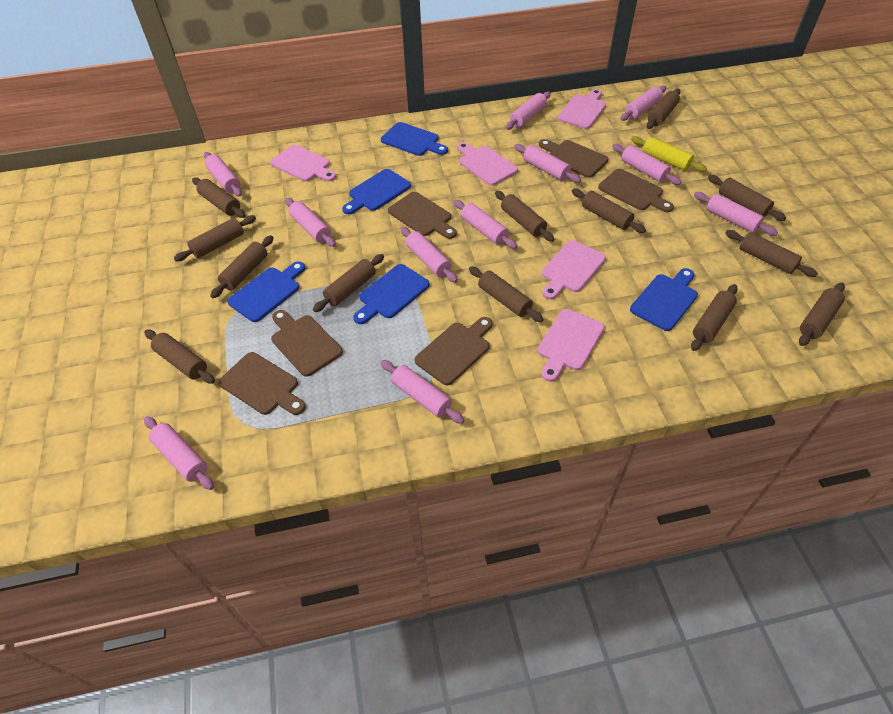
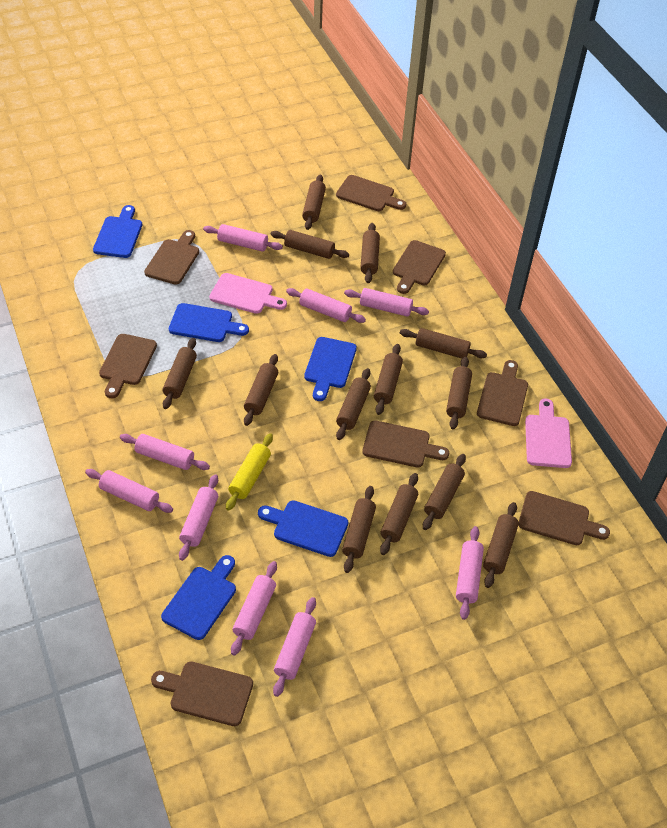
brown cutting board: 6 -> 8
pink cutting board: 5 -> 2
pink rolling pin: 11 -> 9

